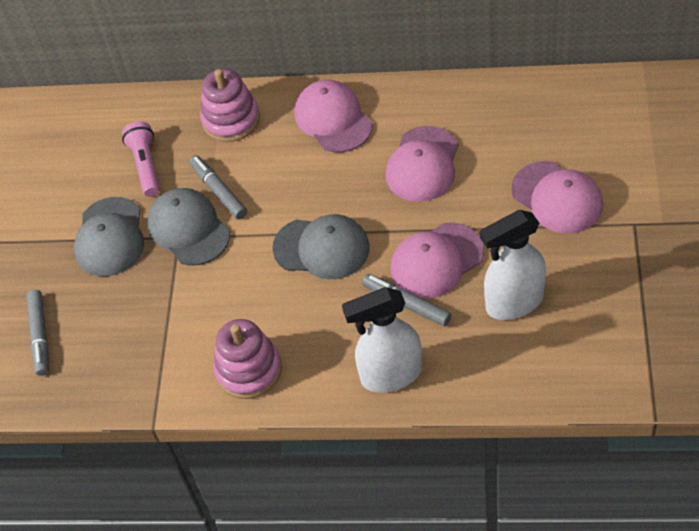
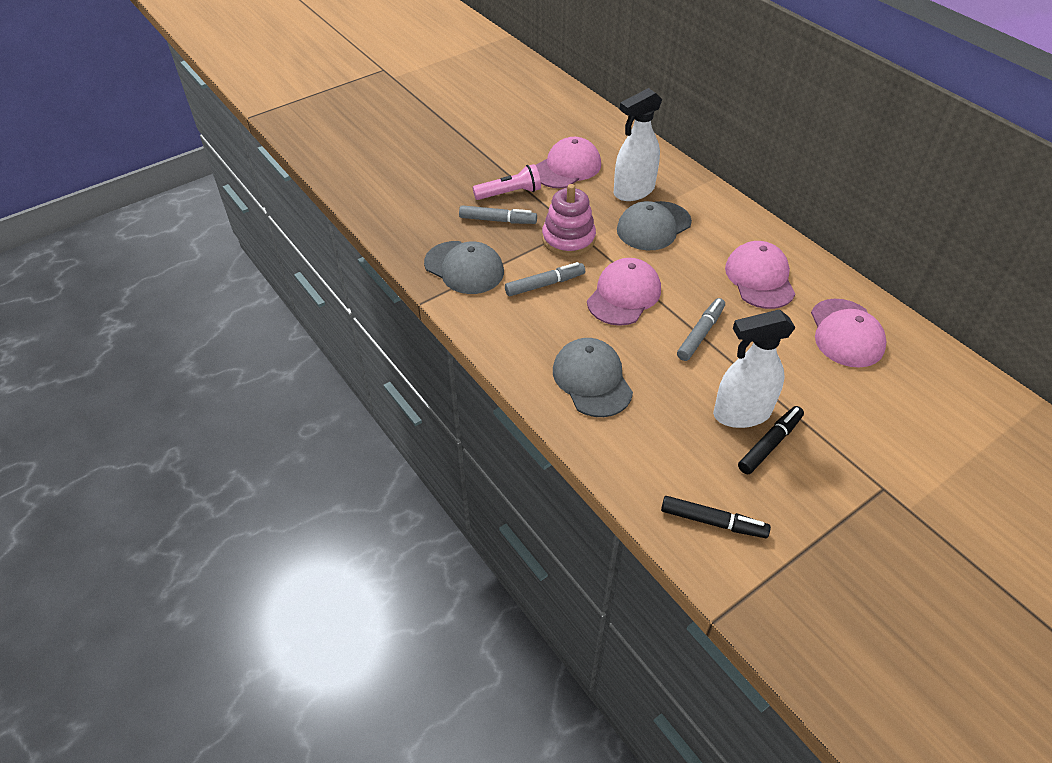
black marker: 0 -> 2
pink stacking toy: 2 -> 1

